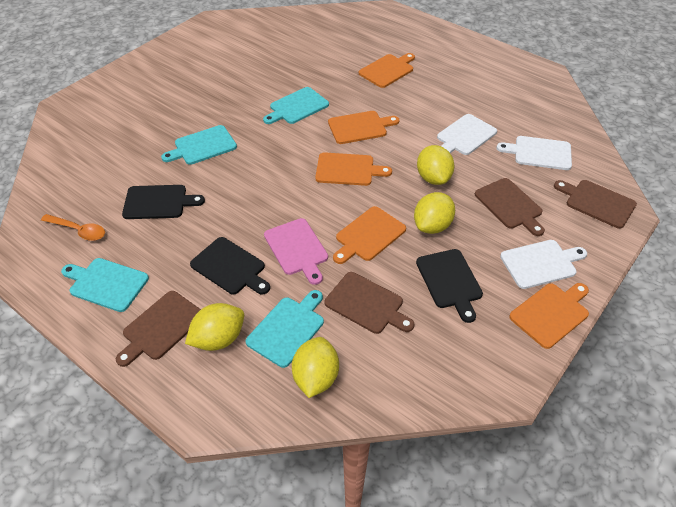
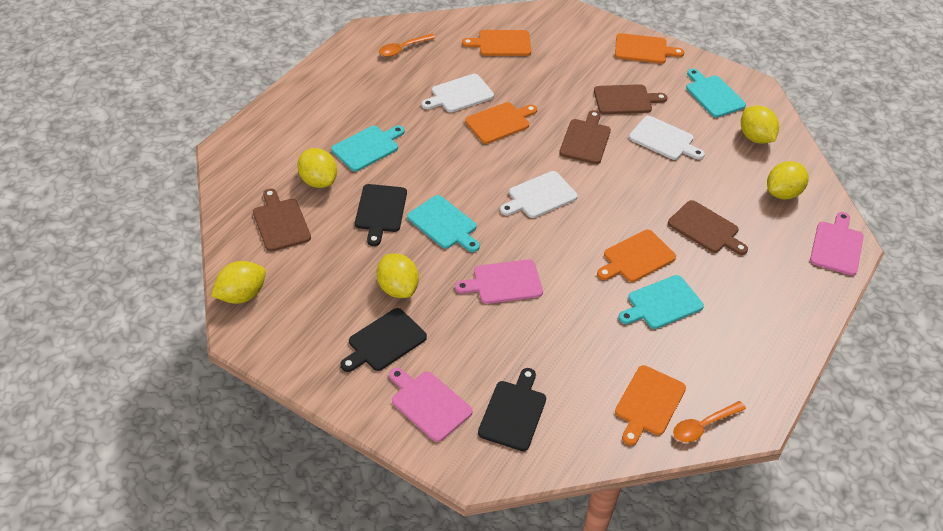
orange spoon: 1 -> 2
pink cutting board: 1 -> 3
yellow lemon: 4 -> 5

